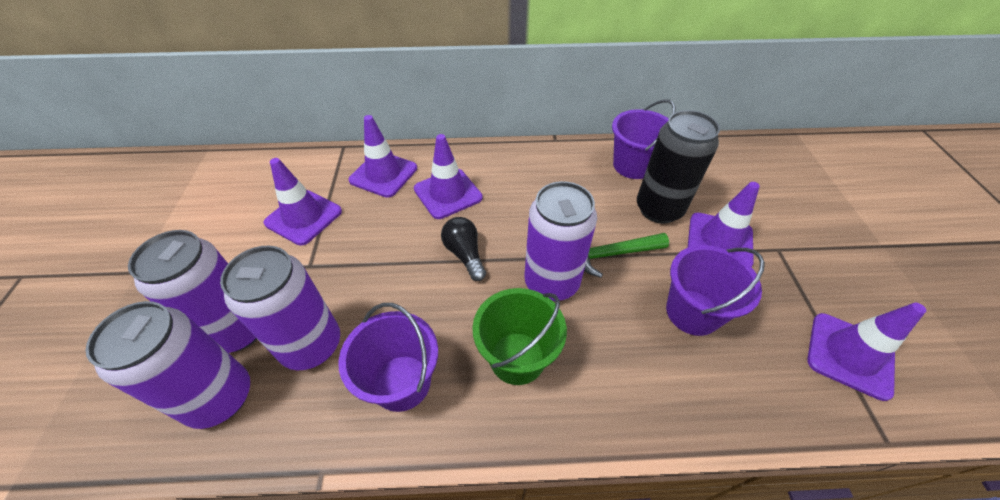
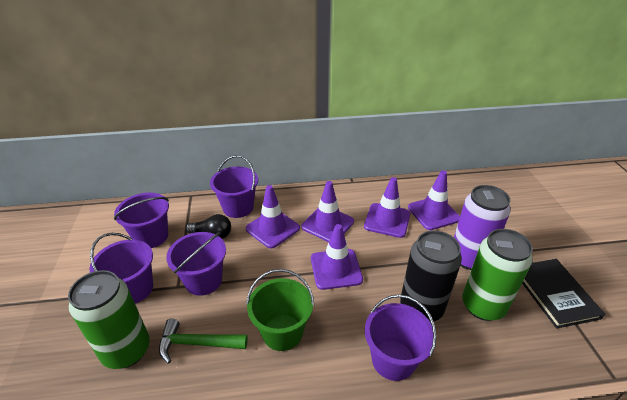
black book: 0 -> 1
green can: 0 -> 2
purple bucket: 3 -> 5
purple can: 4 -> 1

